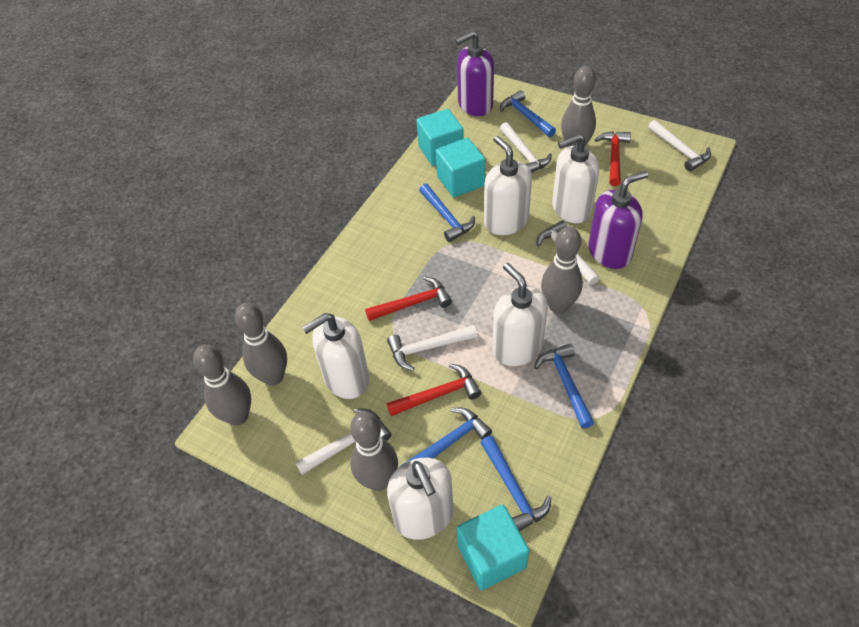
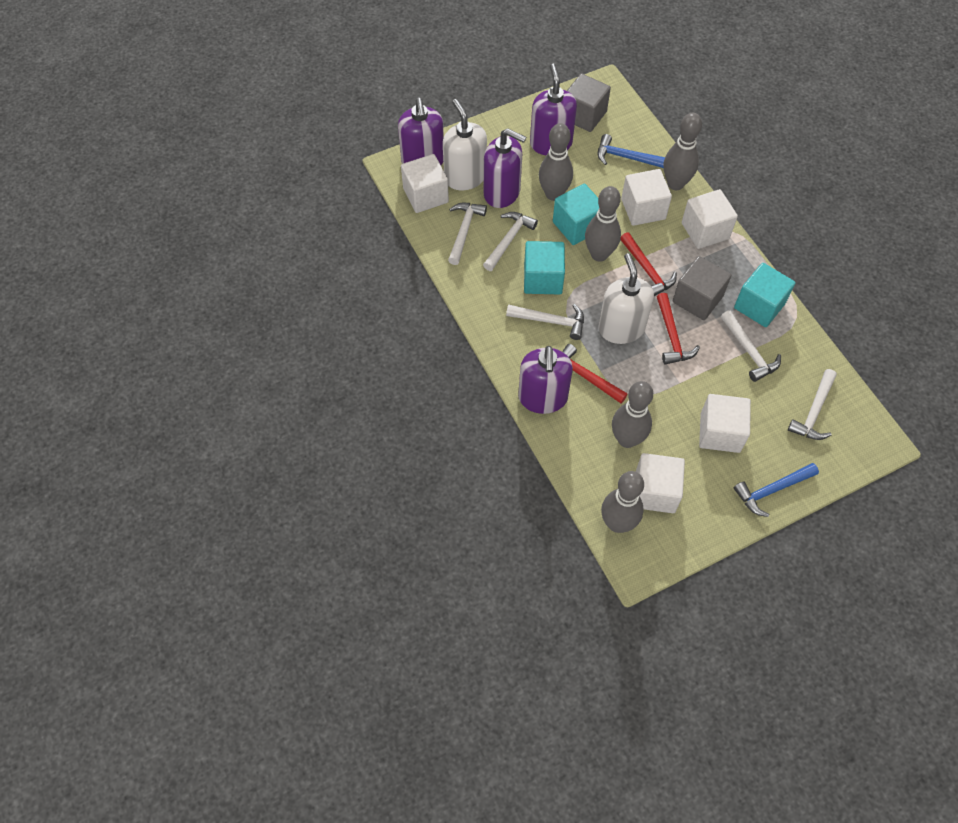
blue hammer: 5 -> 2
grey cube: 0 -> 2
purple soap dispenser: 2 -> 4
white cube: 0 -> 5
white soap dispenser: 5 -> 2

